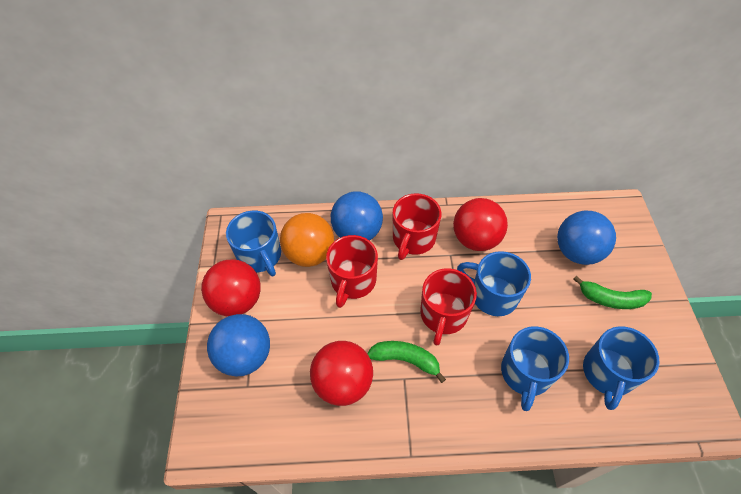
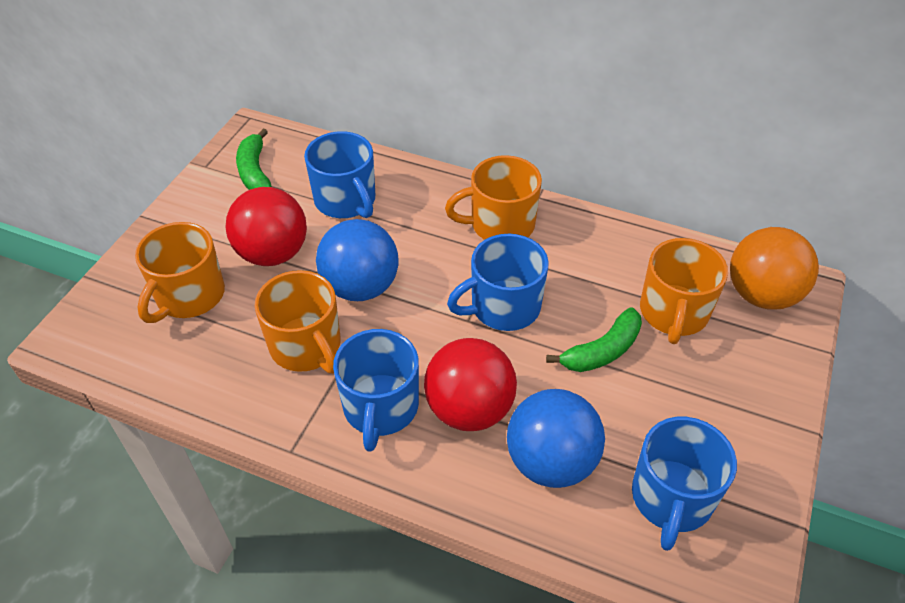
blue ball: 3 -> 2
orange mug: 0 -> 4
red ball: 3 -> 2
red mug: 3 -> 0

